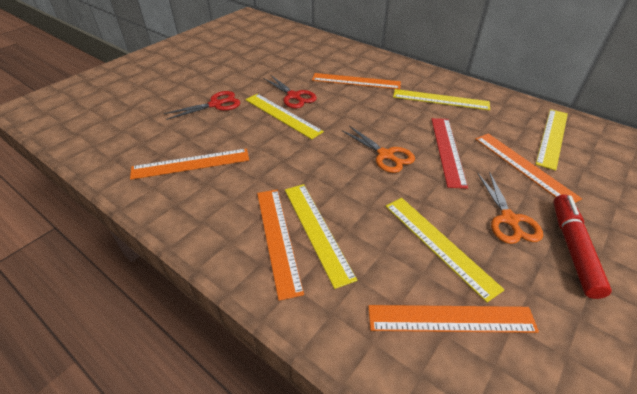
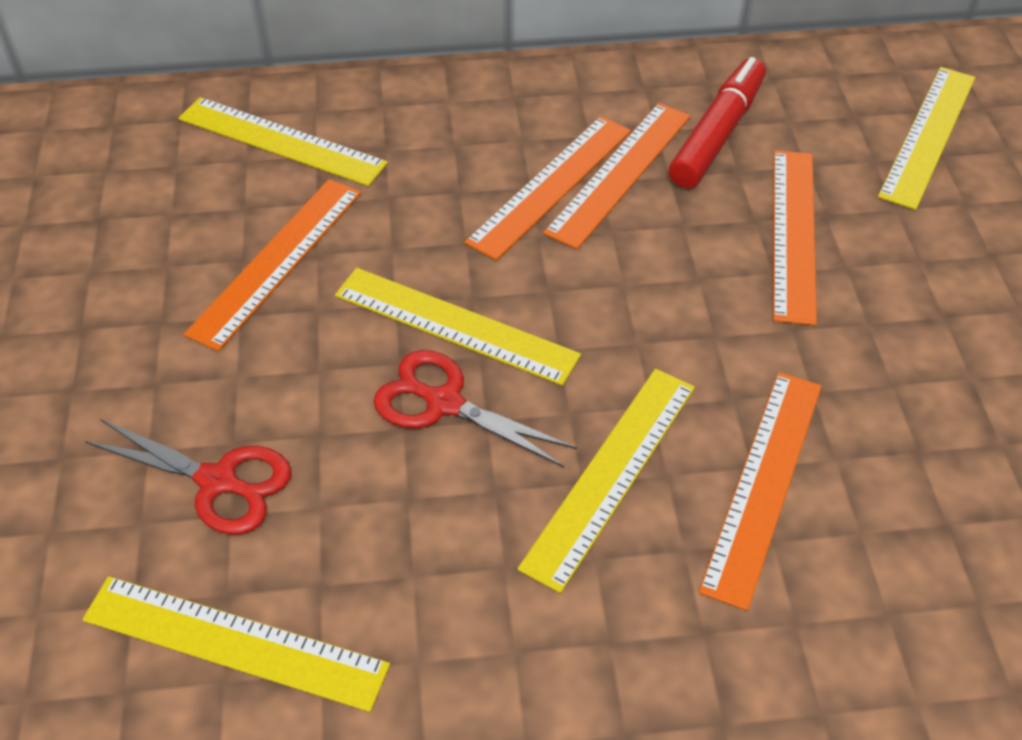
orange scissors: 2 -> 0
red ruler: 1 -> 0

